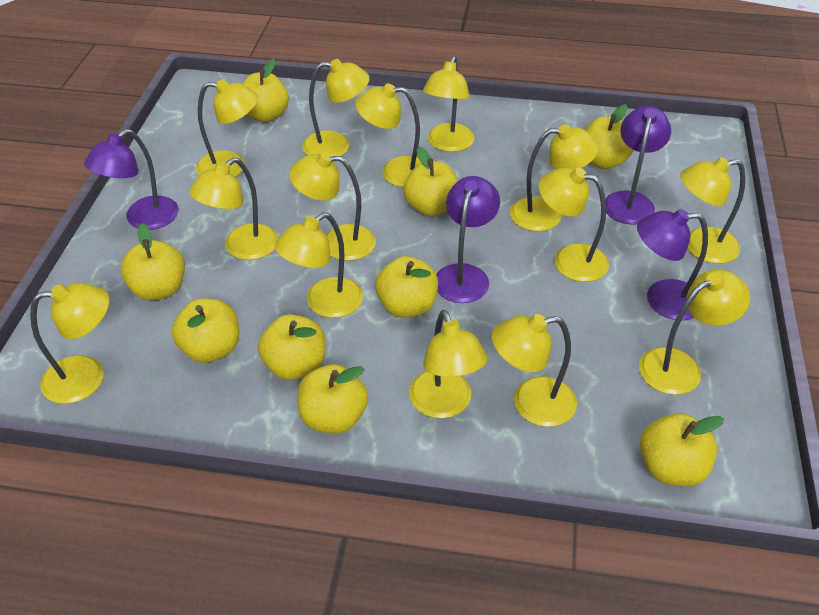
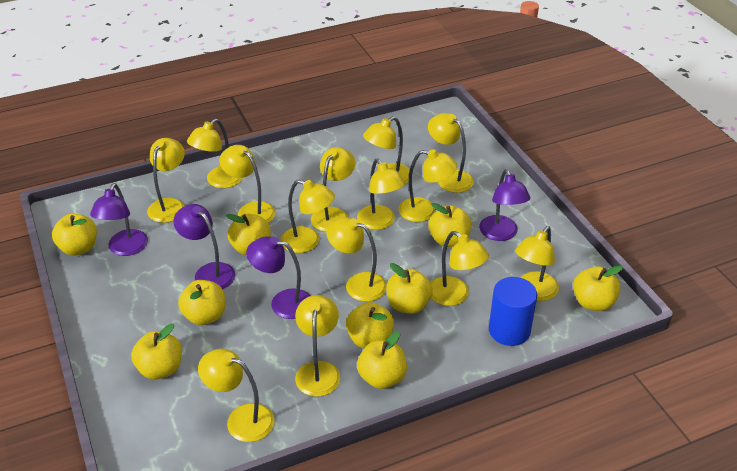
blue cylinder: 0 -> 1

